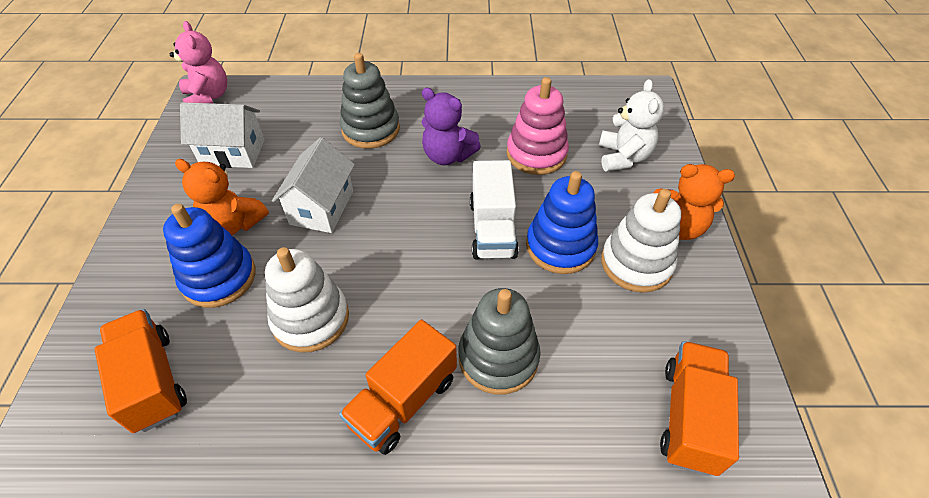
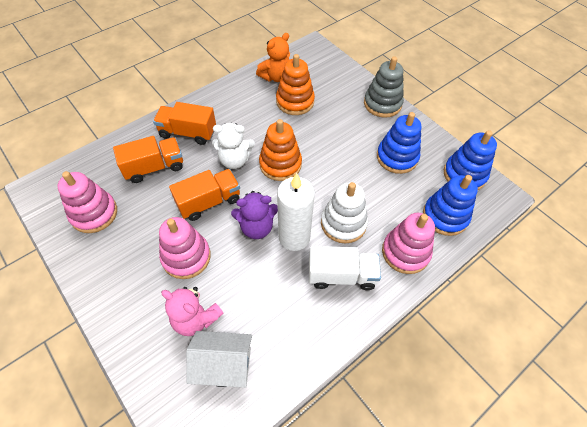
blue stacking toy: 2 -> 3
grey stacking toy: 2 -> 1
orange stacking toy: 0 -> 2
orange teddy bear: 2 -> 1
pink stacking toy: 1 -> 3
white candle: 0 -> 1
white house: 2 -> 1
white stacking toy: 2 -> 1

